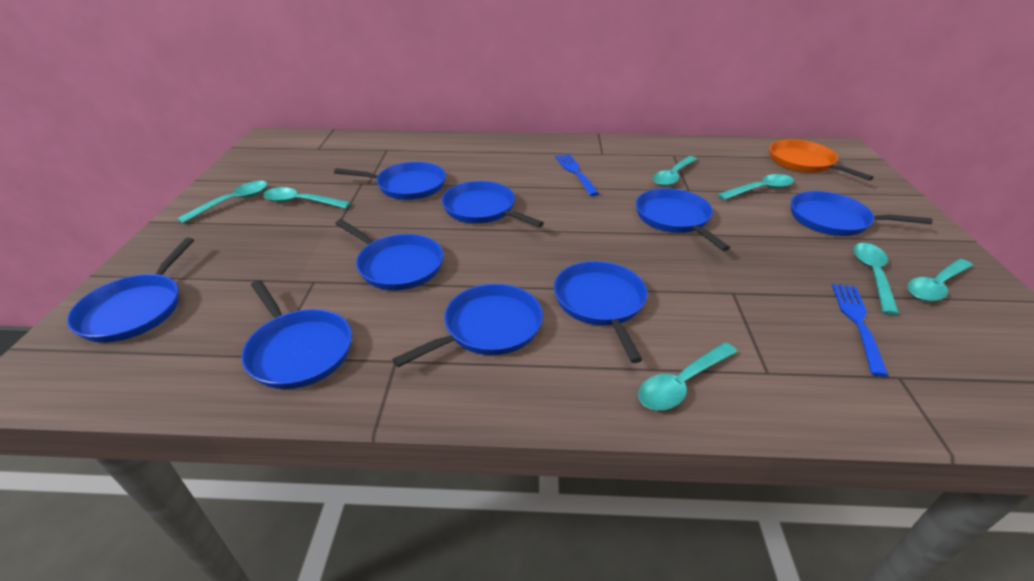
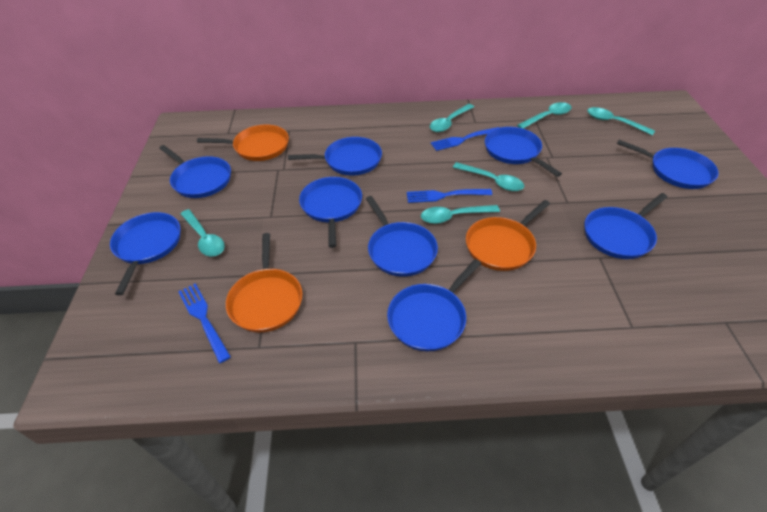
blue fork: 2 -> 3
orange pan: 1 -> 3
turquoise spoon: 7 -> 6

